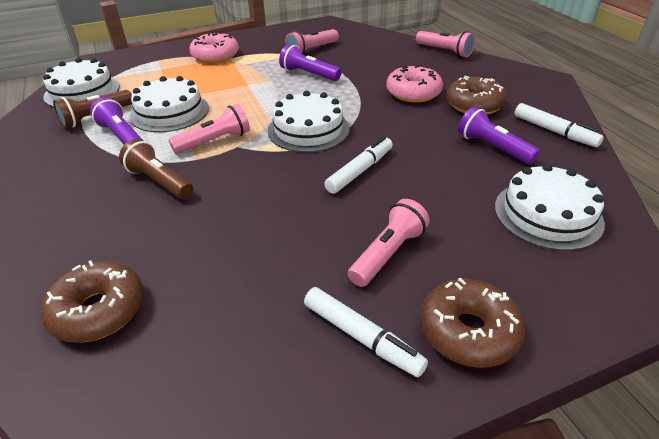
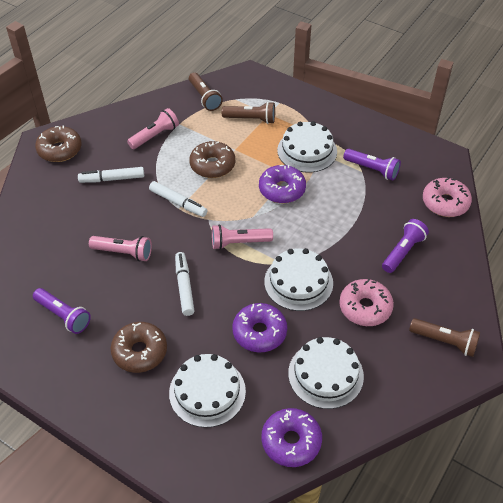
brown flashlight: 2 -> 3
pink flashlight: 4 -> 3
purple donut: 0 -> 3

